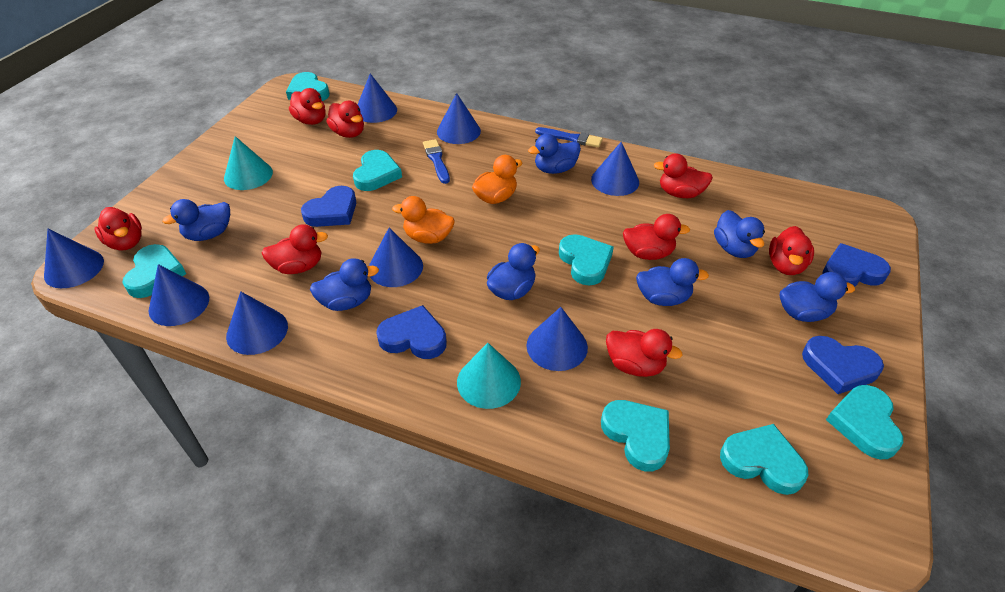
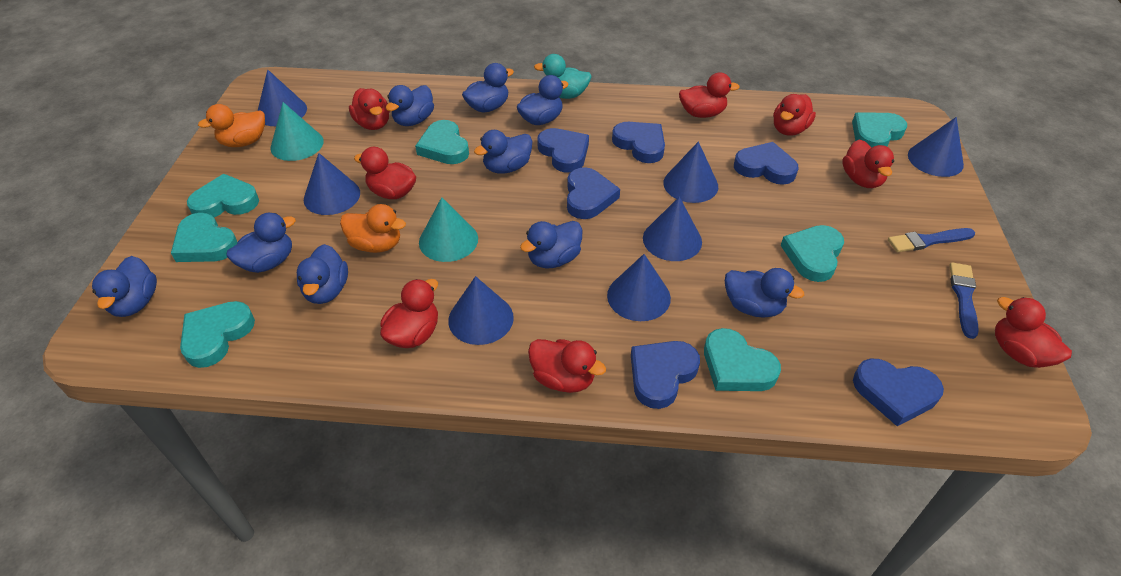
blue cone: 8 -> 7
blue duck: 7 -> 9
blue heart: 4 -> 6
turquoise duck: 0 -> 1

